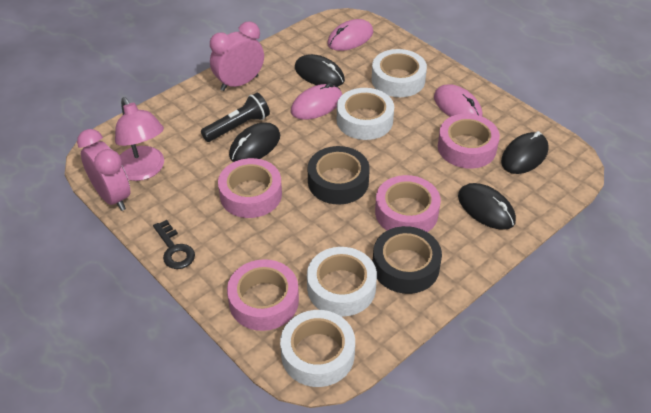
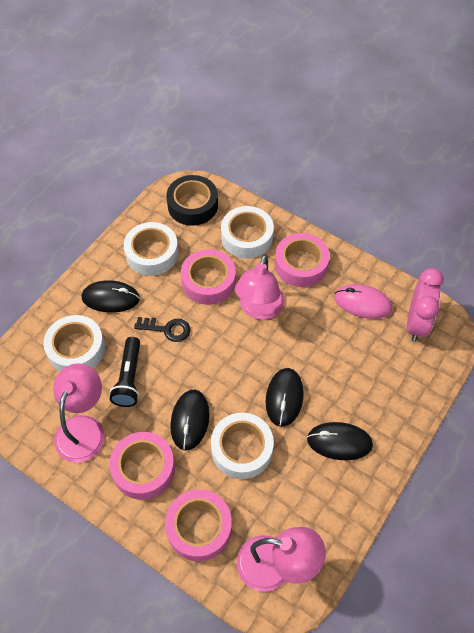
black tape: 2 -> 1
pink clock: 2 -> 1
pink lamp: 1 -> 3
pink mouse: 3 -> 1

